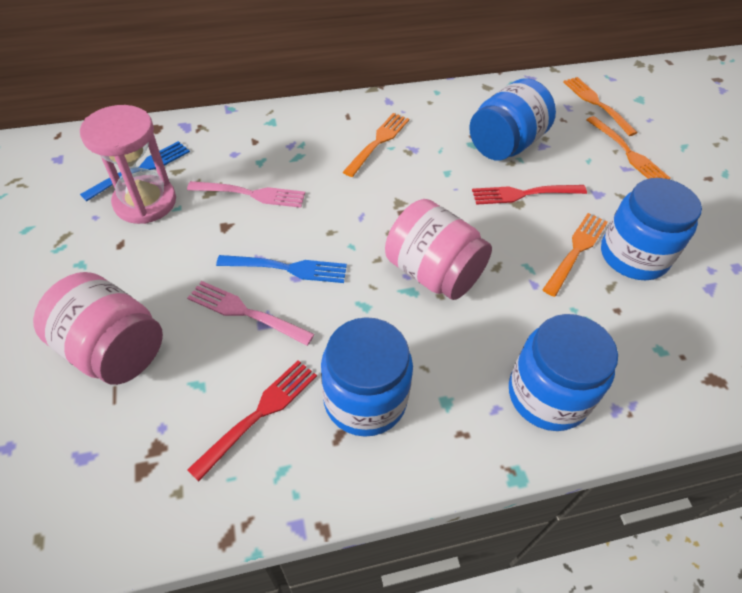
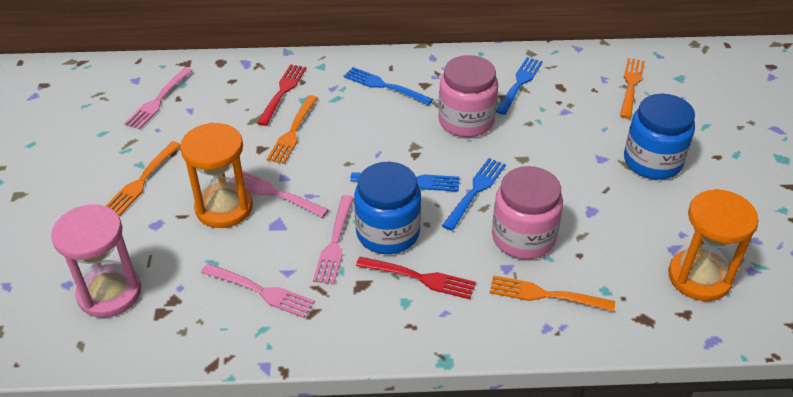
blue fork: 2 -> 4
blue jar: 4 -> 2
orange hourglass: 0 -> 2
pink fork: 2 -> 4

